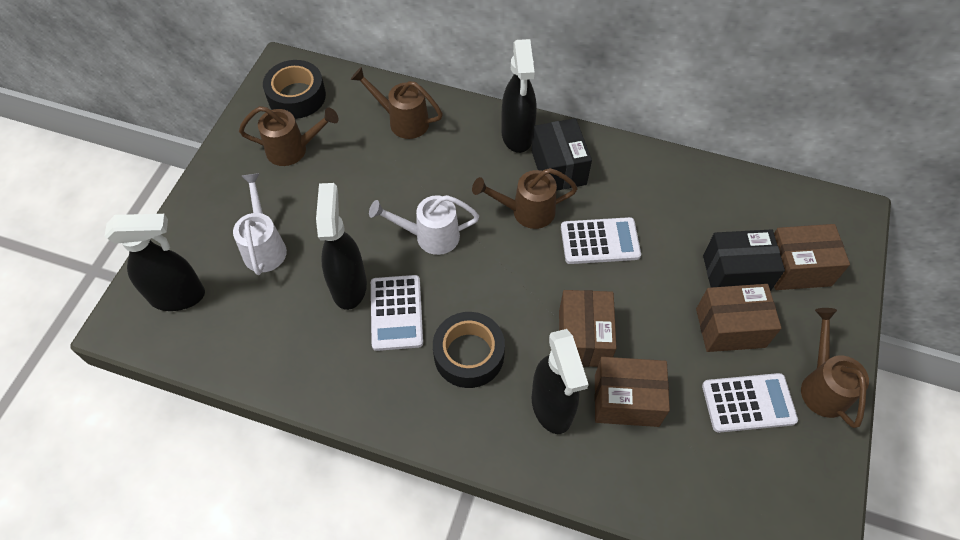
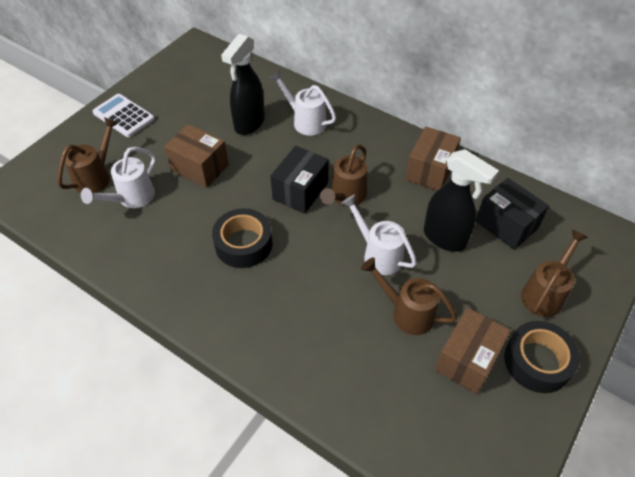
black spray bottle: 4 -> 2
brown box: 4 -> 3
white calculator: 3 -> 1
white watering can: 2 -> 3

